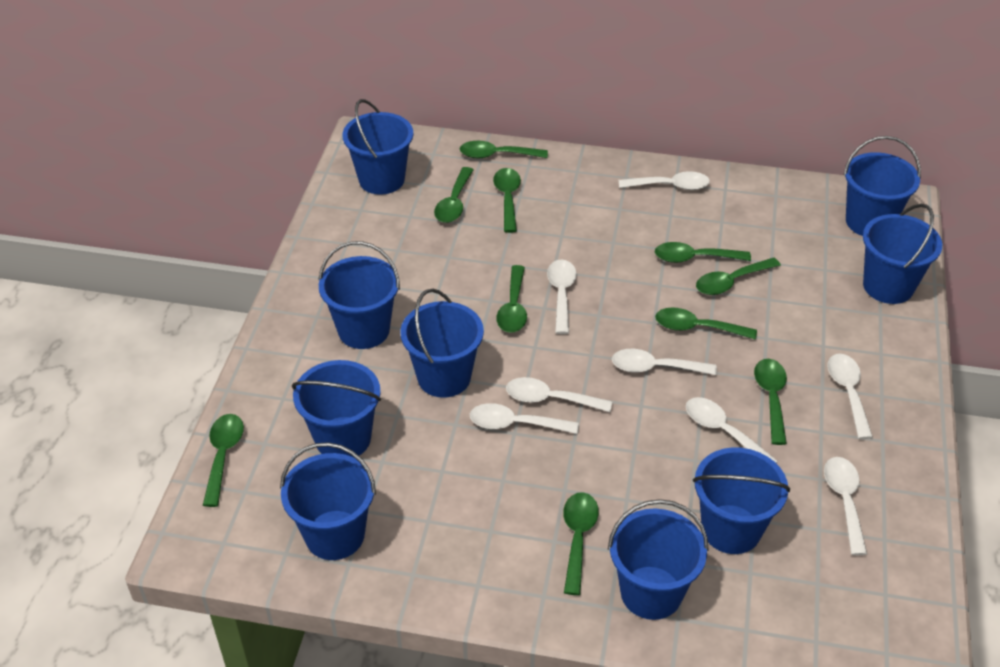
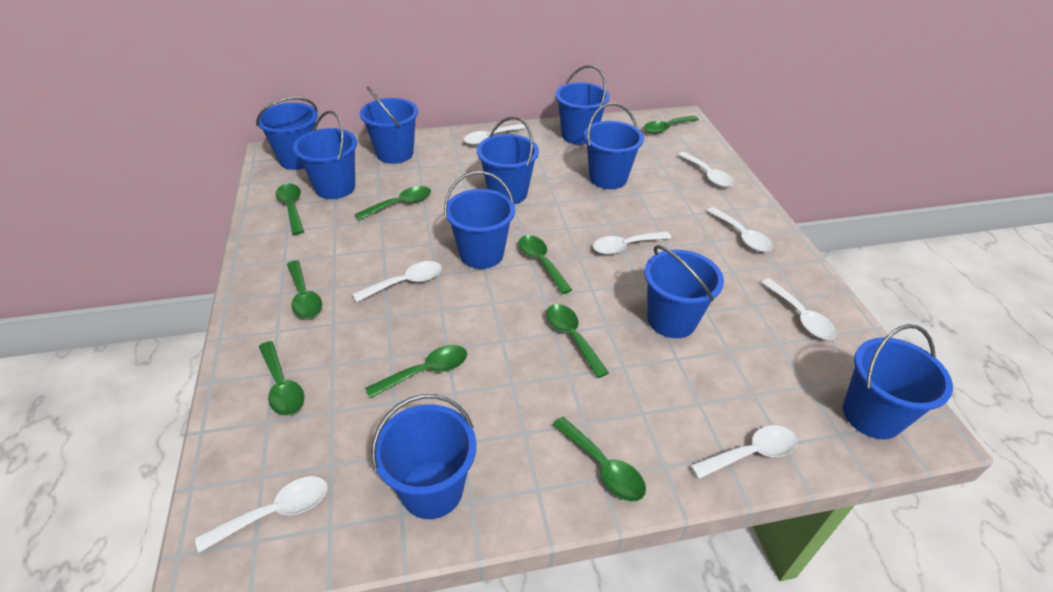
blue bucket: 9 -> 10
green spoon: 10 -> 9

